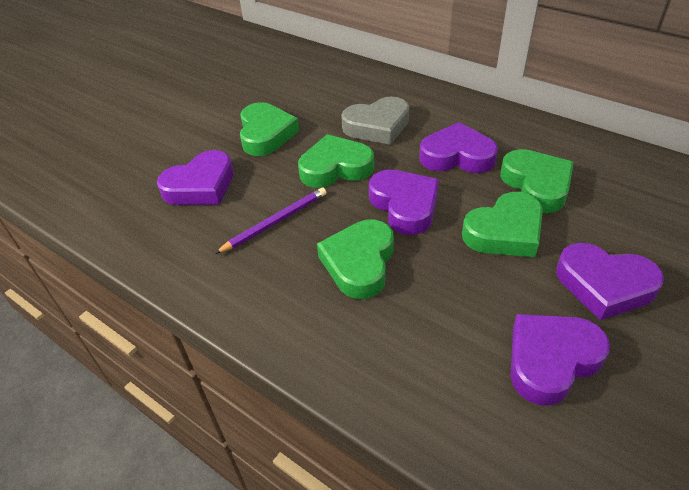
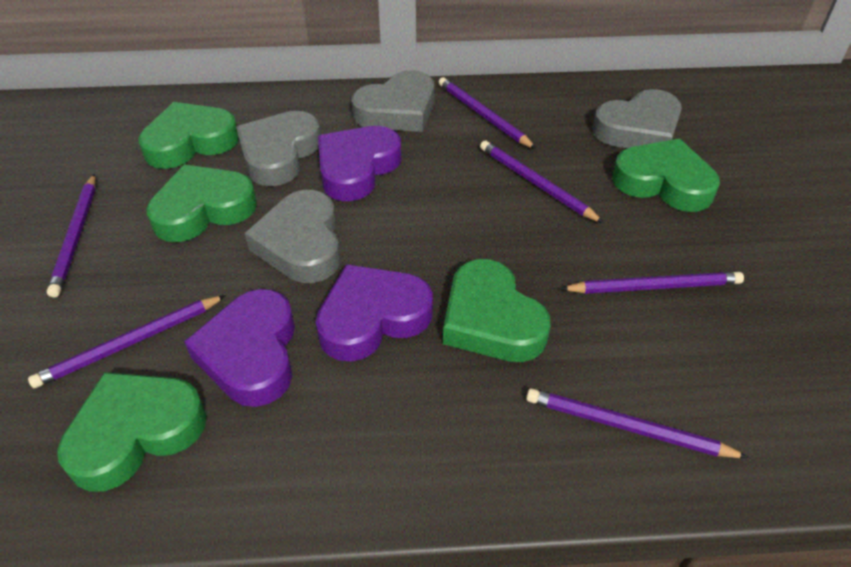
grey heart: 1 -> 4
purple heart: 5 -> 3
purple pencil: 1 -> 6

